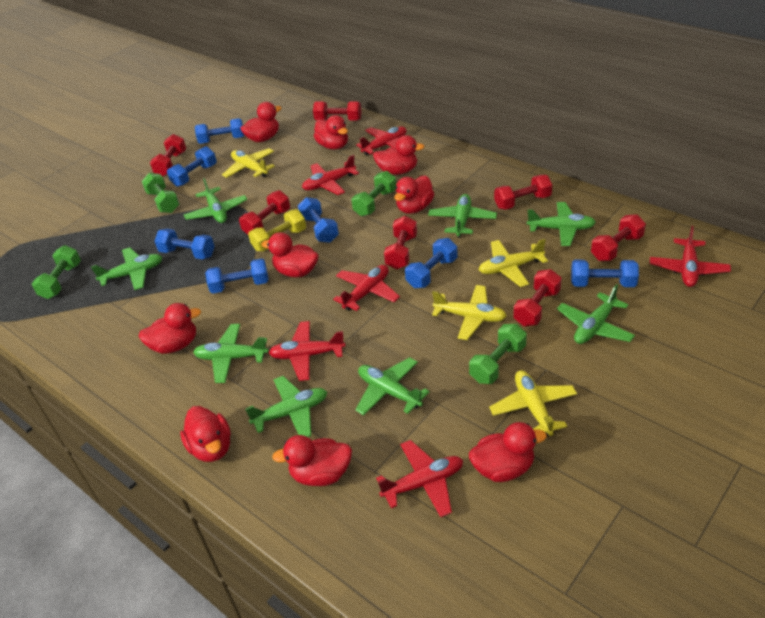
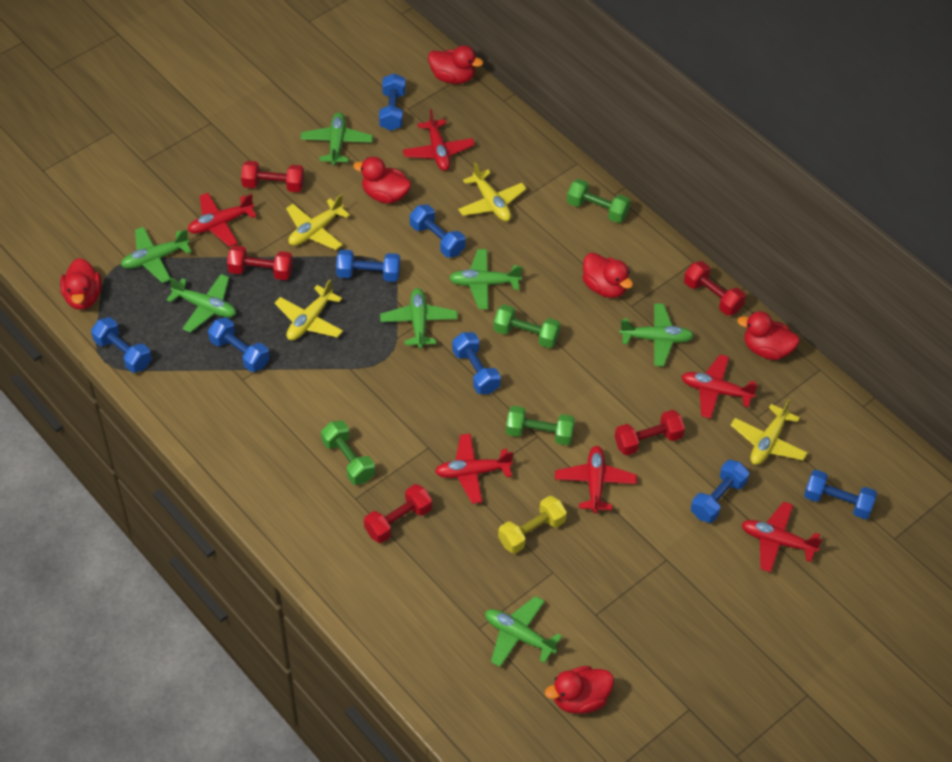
blue dumbbell: 7 -> 8
green plane: 8 -> 7
red duck: 9 -> 6
red dumbbell: 7 -> 5

